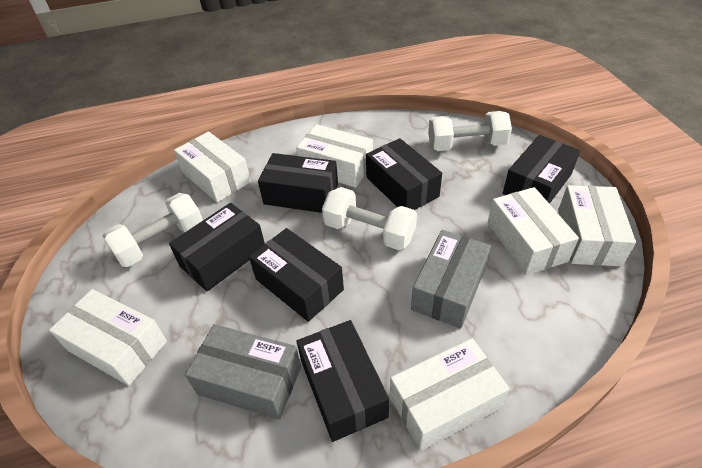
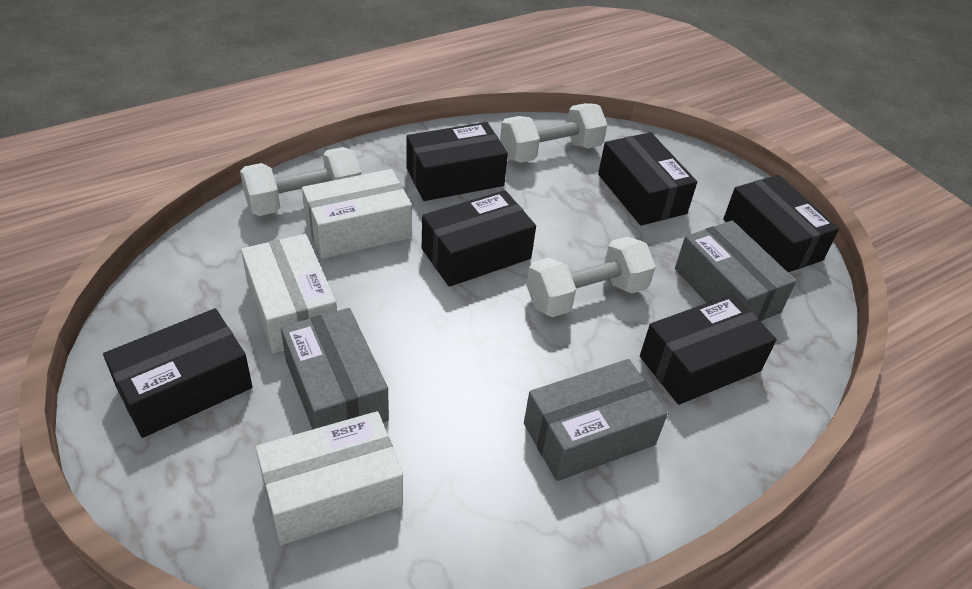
grey box: 2 -> 3
white box: 6 -> 3

